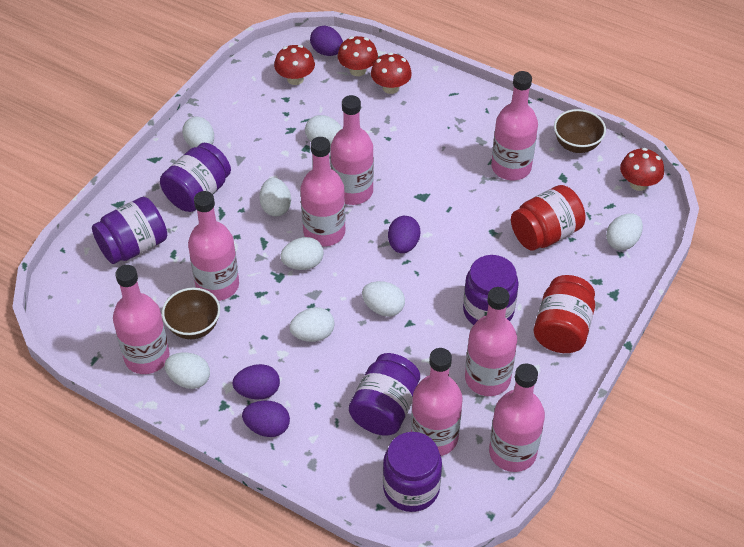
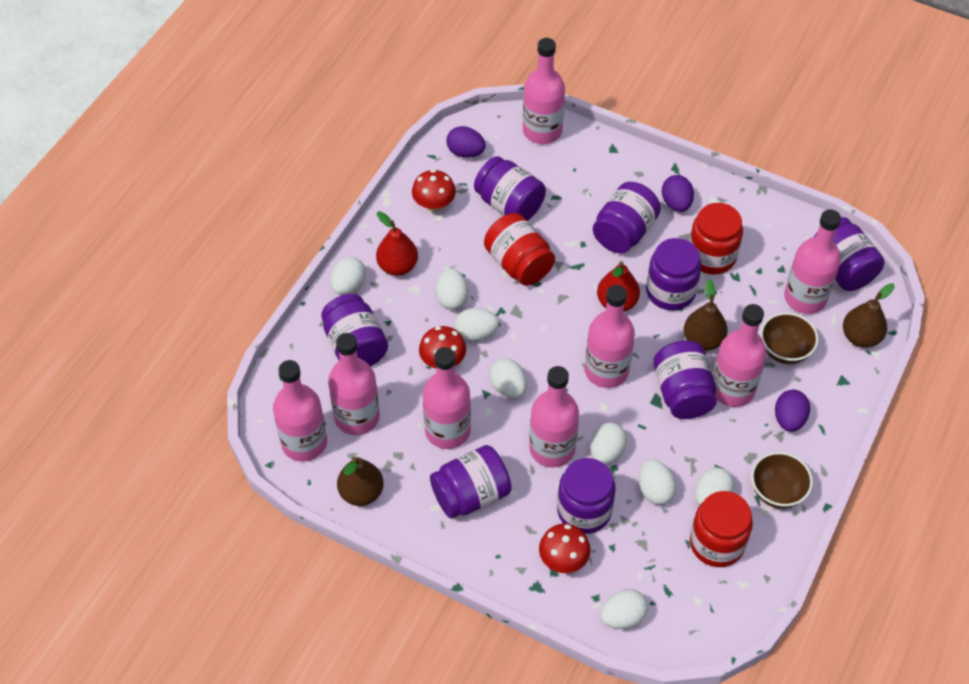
brown pear: 0 -> 3
purple egg: 4 -> 3
purple jar: 5 -> 8
red jar: 2 -> 3
red mushroom: 4 -> 3
red pear: 0 -> 2

